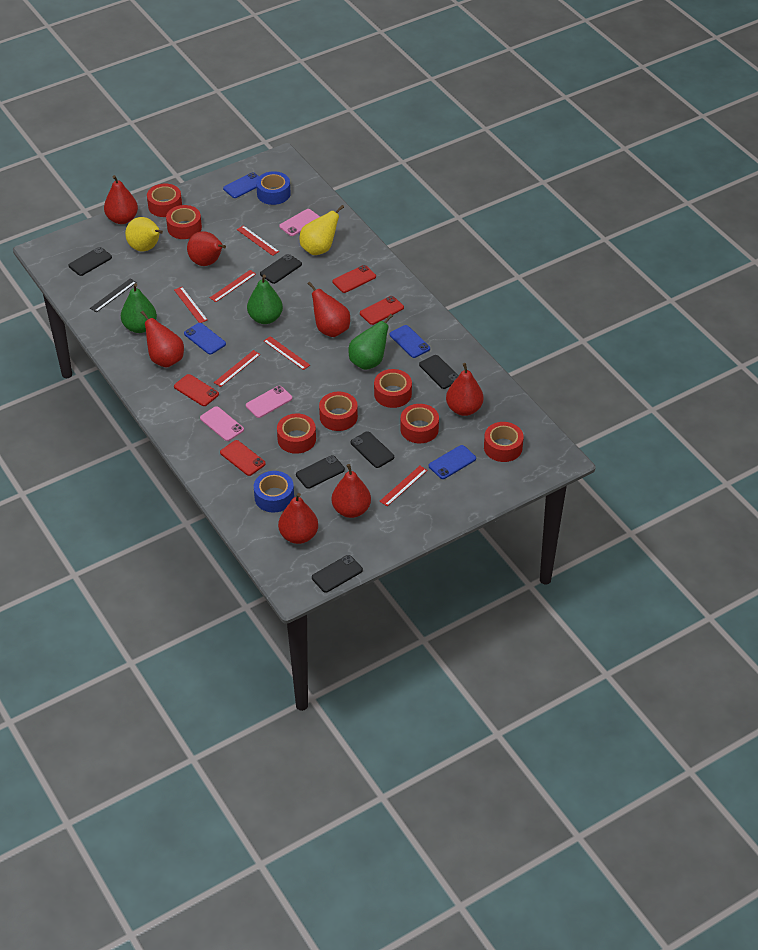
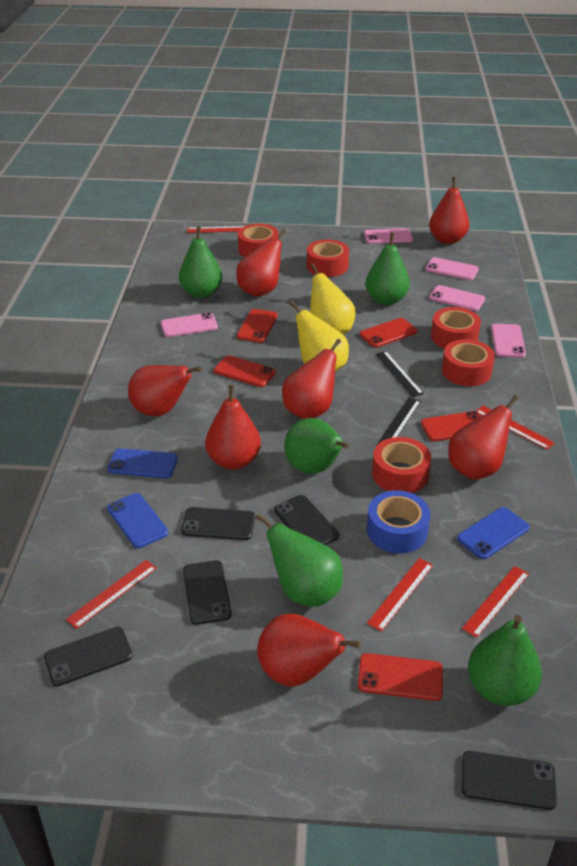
black phone: 6 -> 5
black ruler: 1 -> 2
blue phone: 4 -> 3
blue tape: 2 -> 1
green pear: 3 -> 5
pink phone: 3 -> 5
red phone: 4 -> 5
red ruler: 6 -> 5
red tape: 7 -> 5

